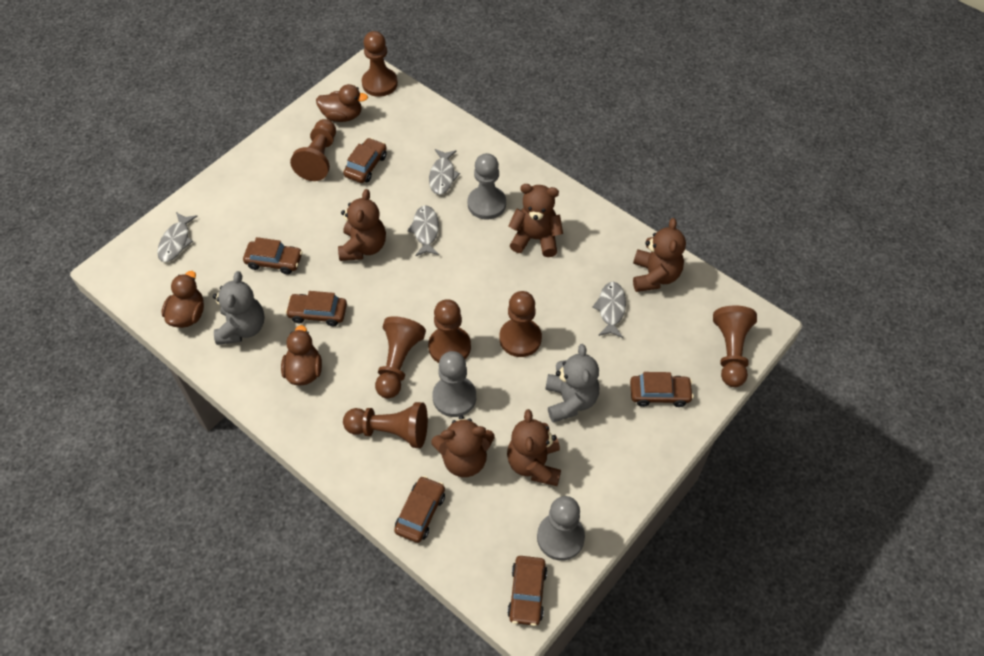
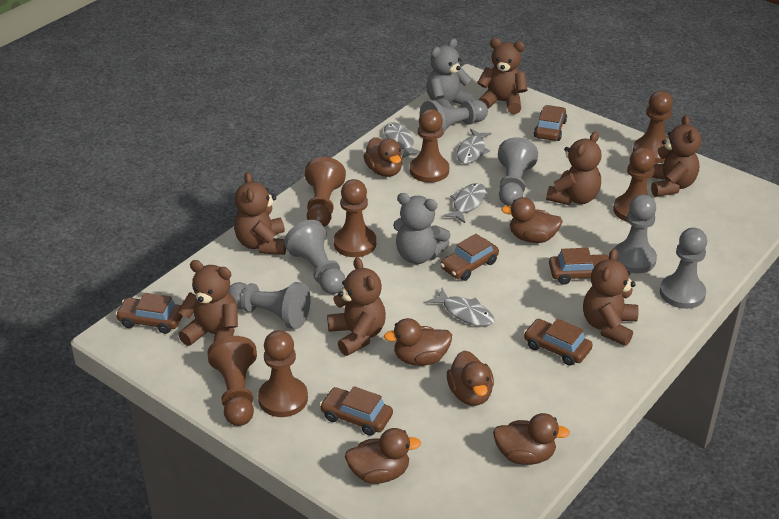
brown duck: 3 -> 6
brown teddy bear: 5 -> 7
grey pawn: 3 -> 6

